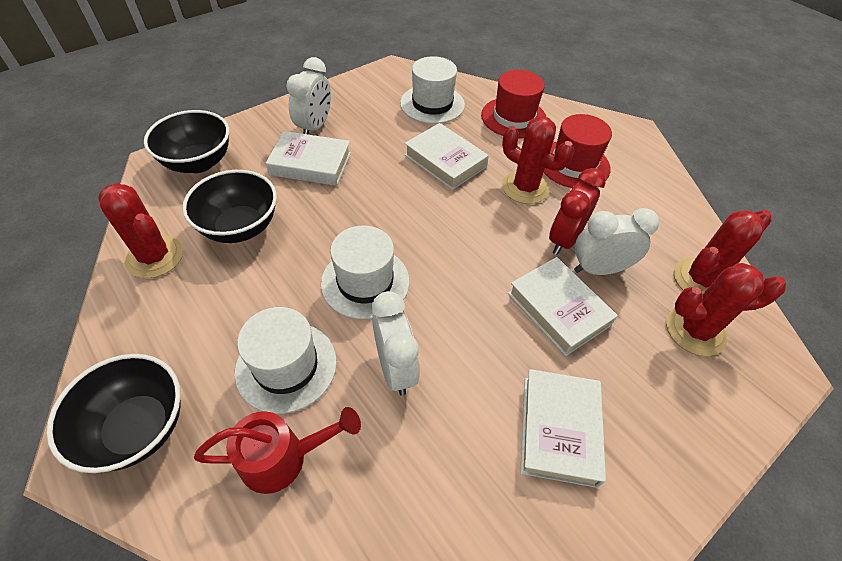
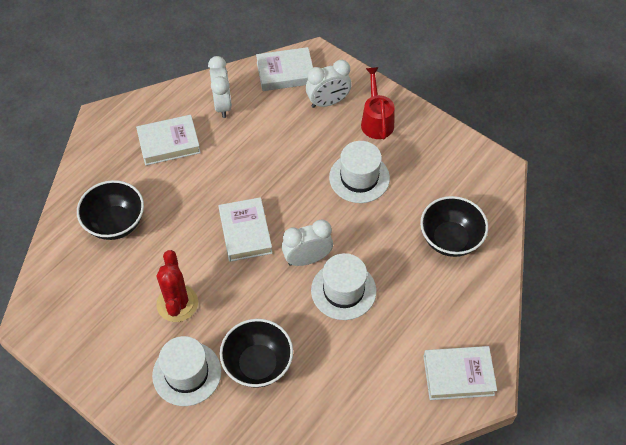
red cactus: 4 -> 1
red clock: 1 -> 0
red hat: 2 -> 0

